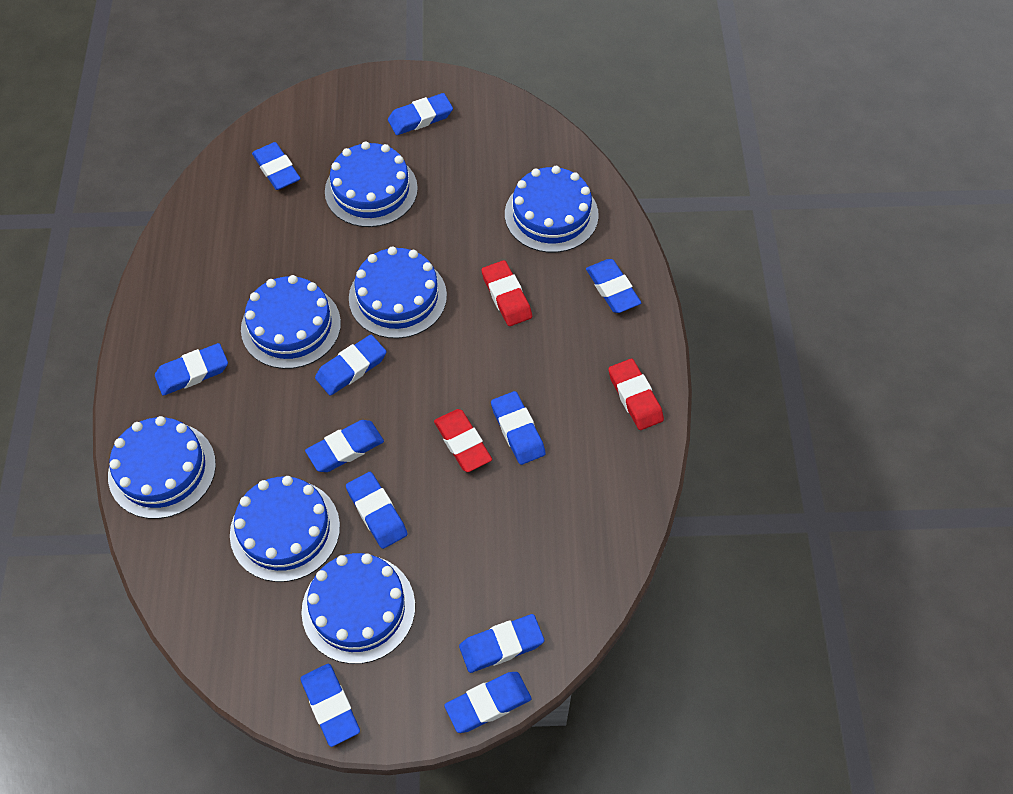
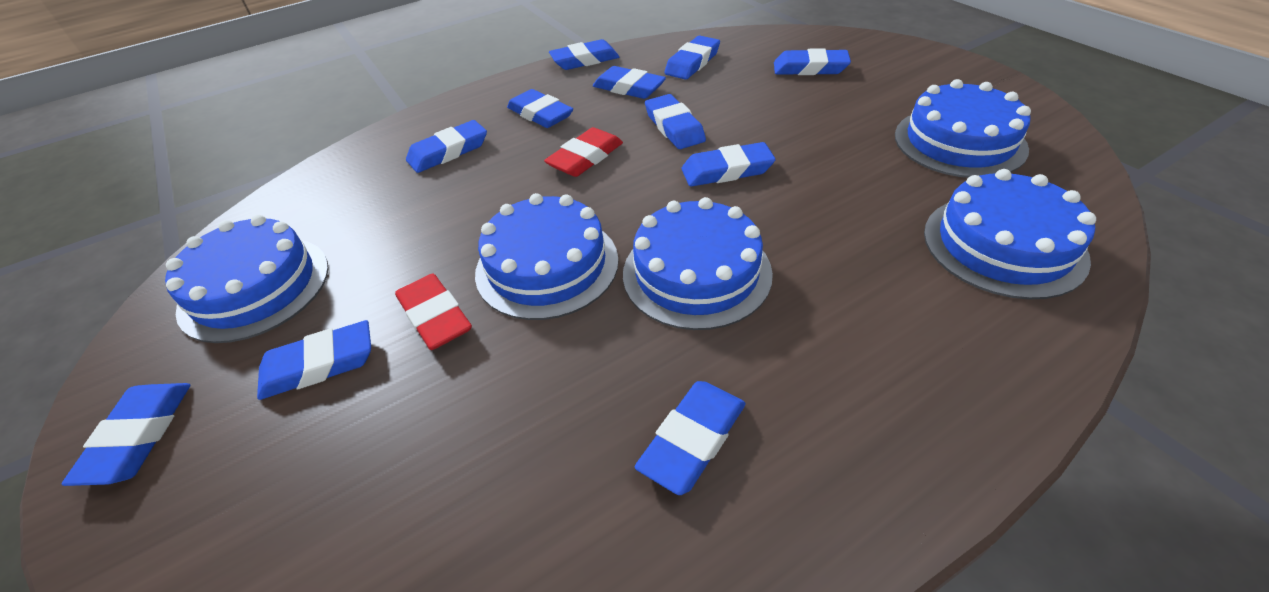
blue cake: 7 -> 5
red eraser: 3 -> 2

